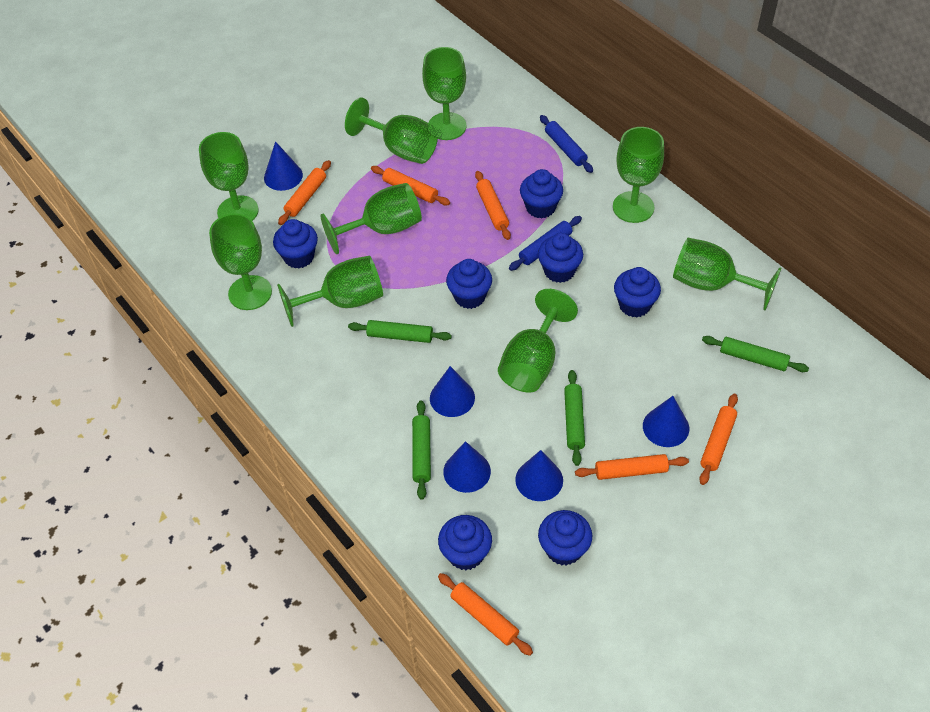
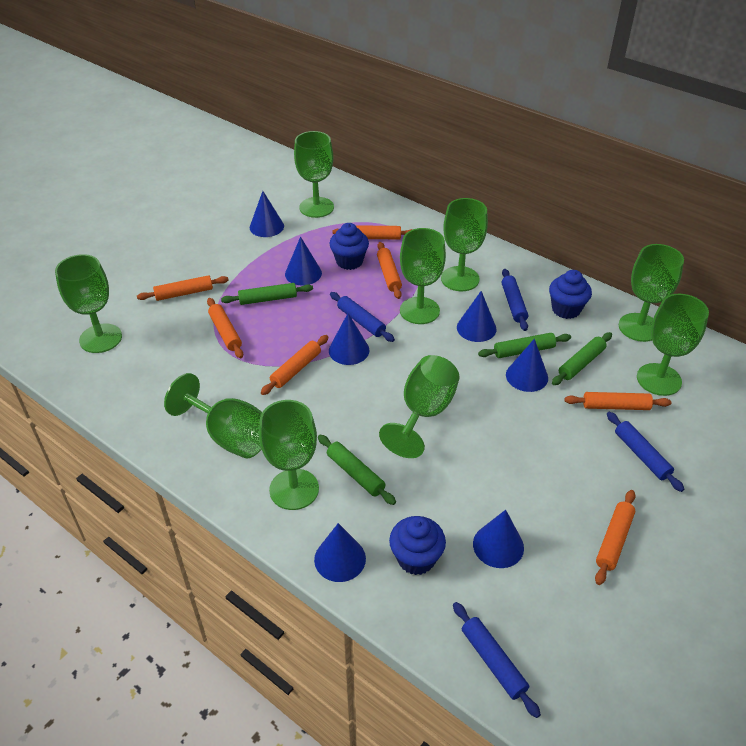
blue cone: 5 -> 7
blue cupcake: 7 -> 3
blue rolling pin: 2 -> 4
orange rolling pin: 6 -> 7

